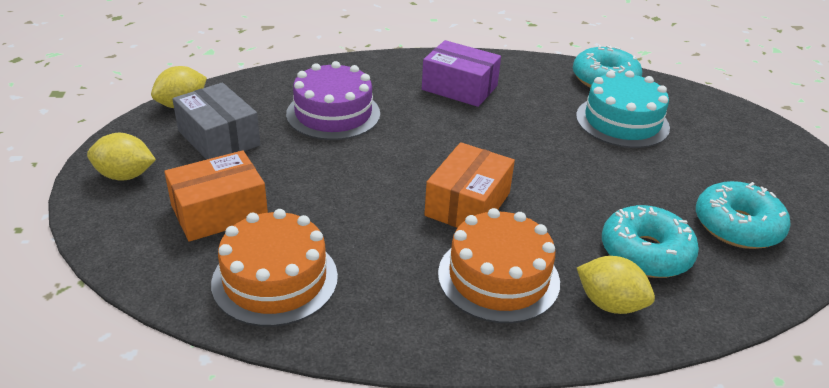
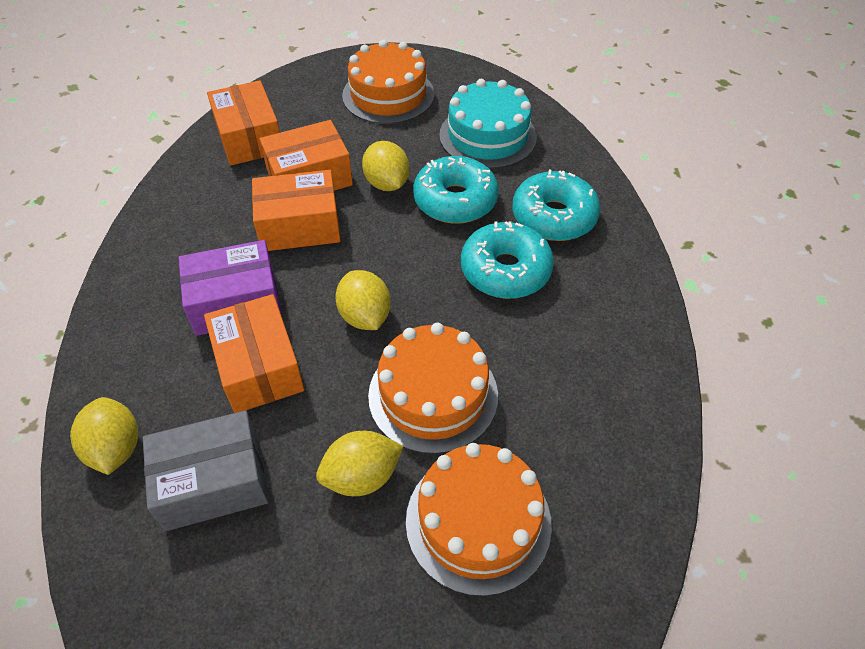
orange box: 2 -> 4
orange cake: 2 -> 3
purple cake: 1 -> 0
yellow lemon: 3 -> 4

